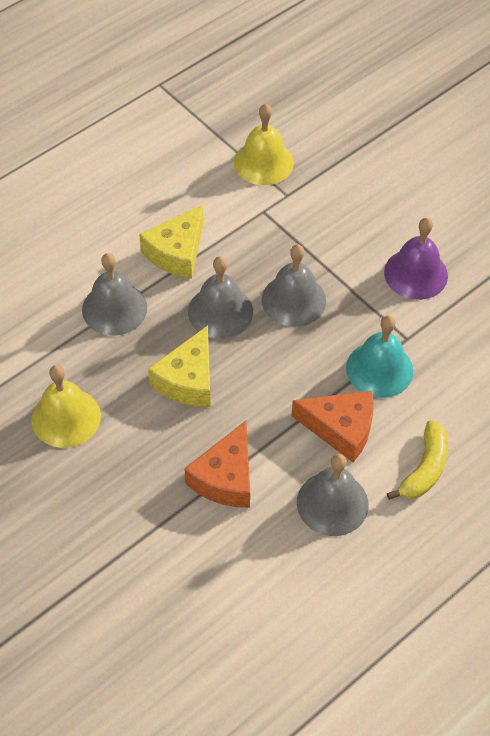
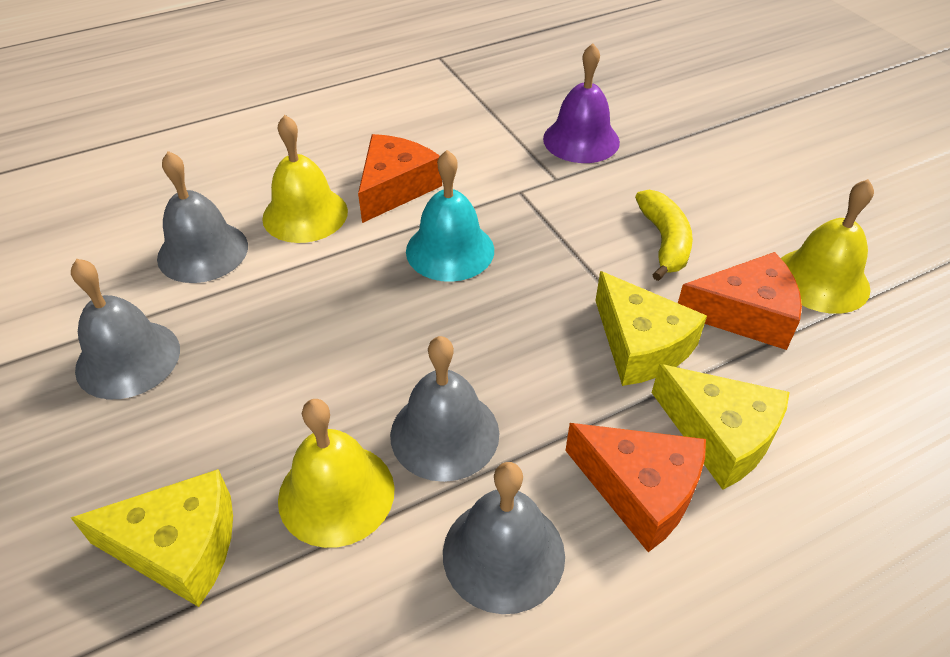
orange cheese: 2 -> 3
yellow bell: 2 -> 3
yellow cheese: 2 -> 3

